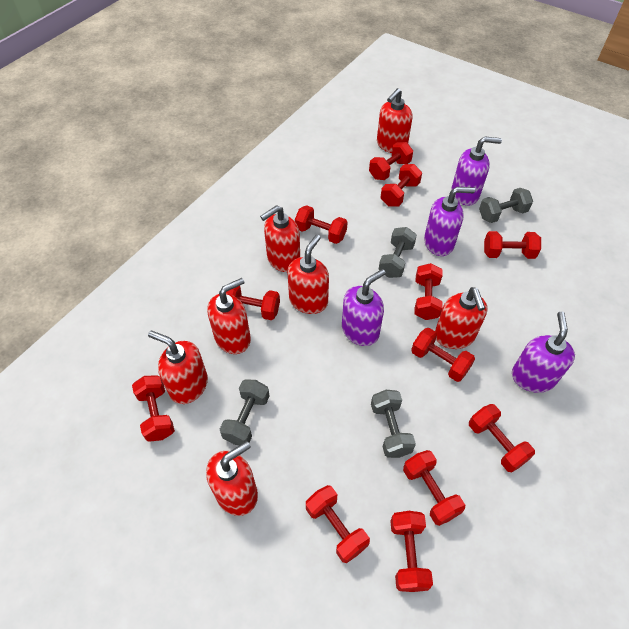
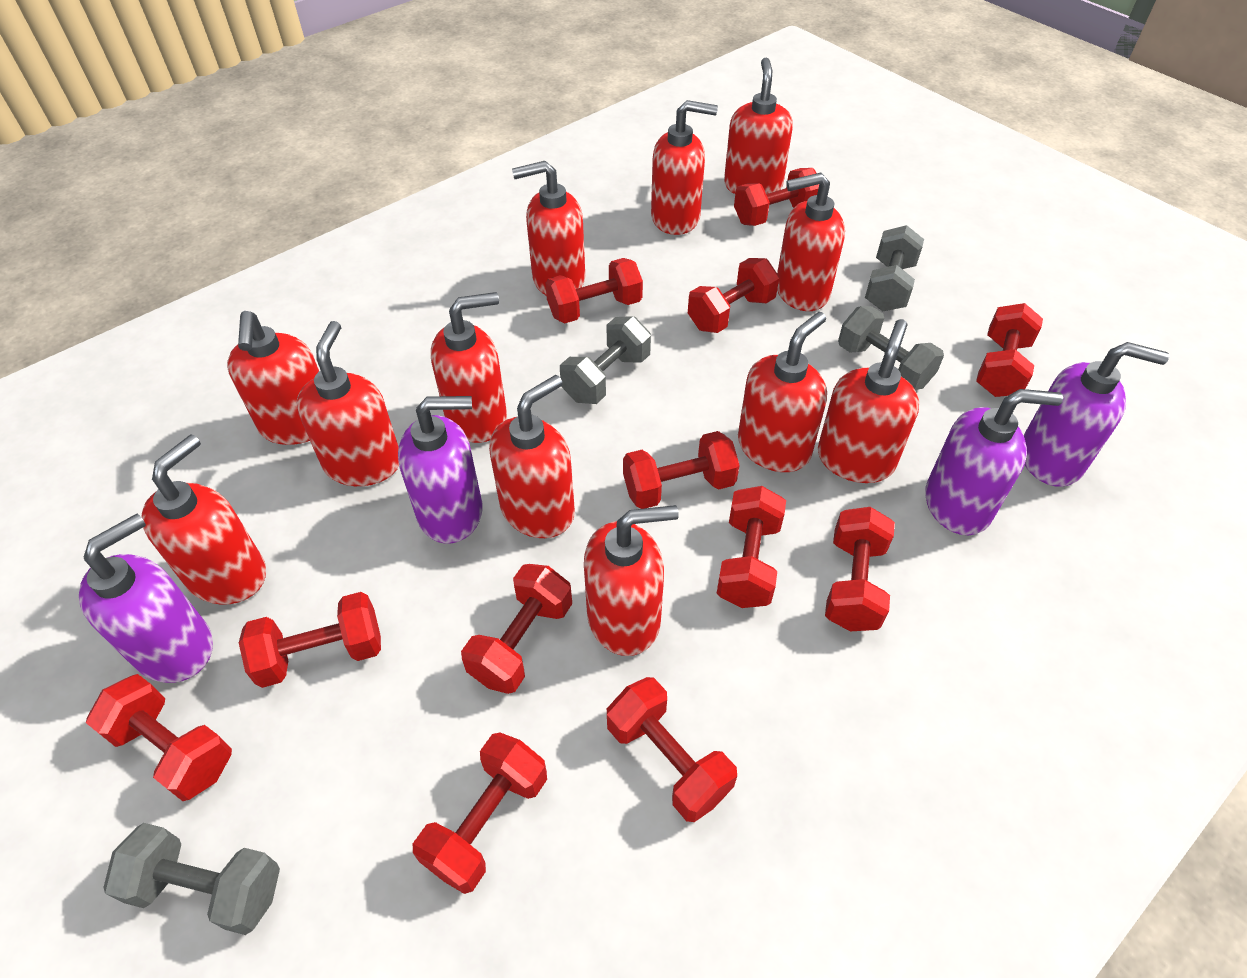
red soap dispenser: 7 -> 12

